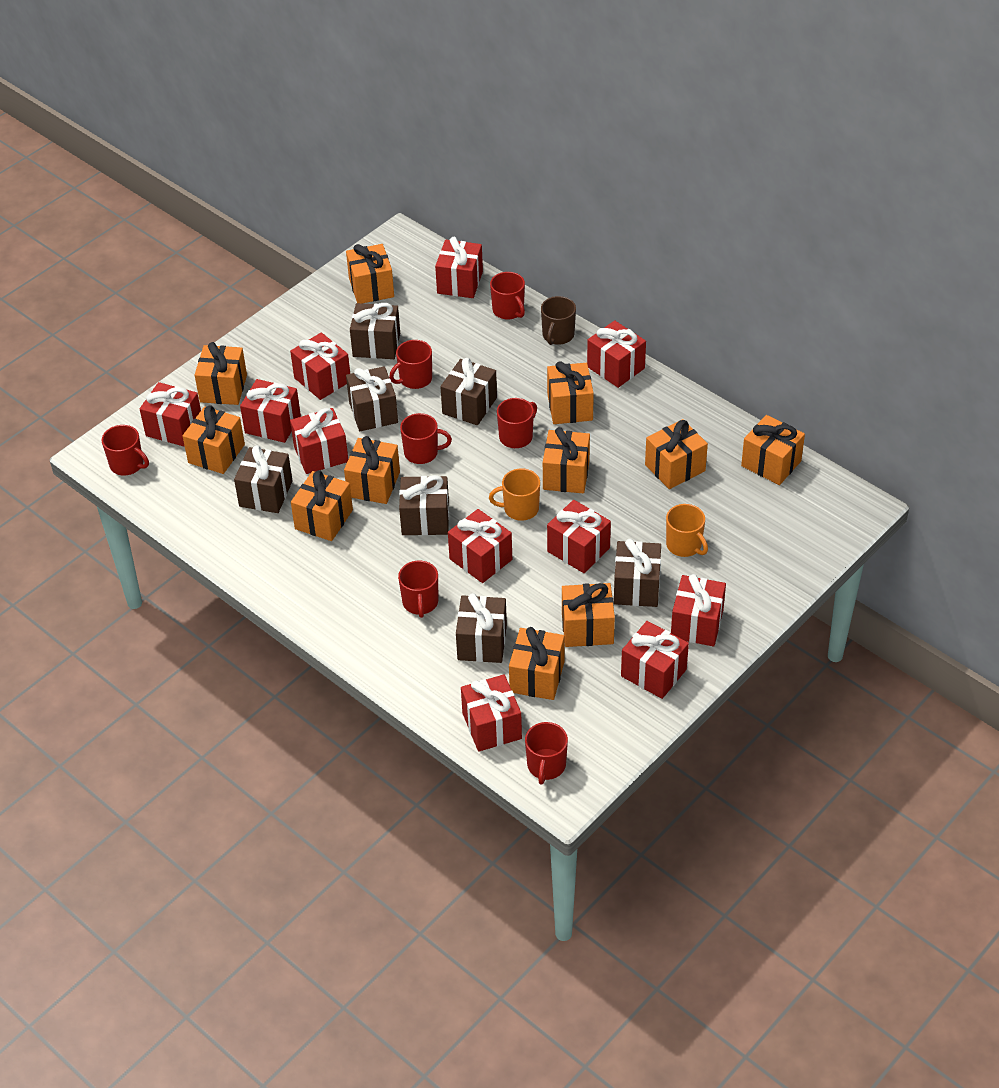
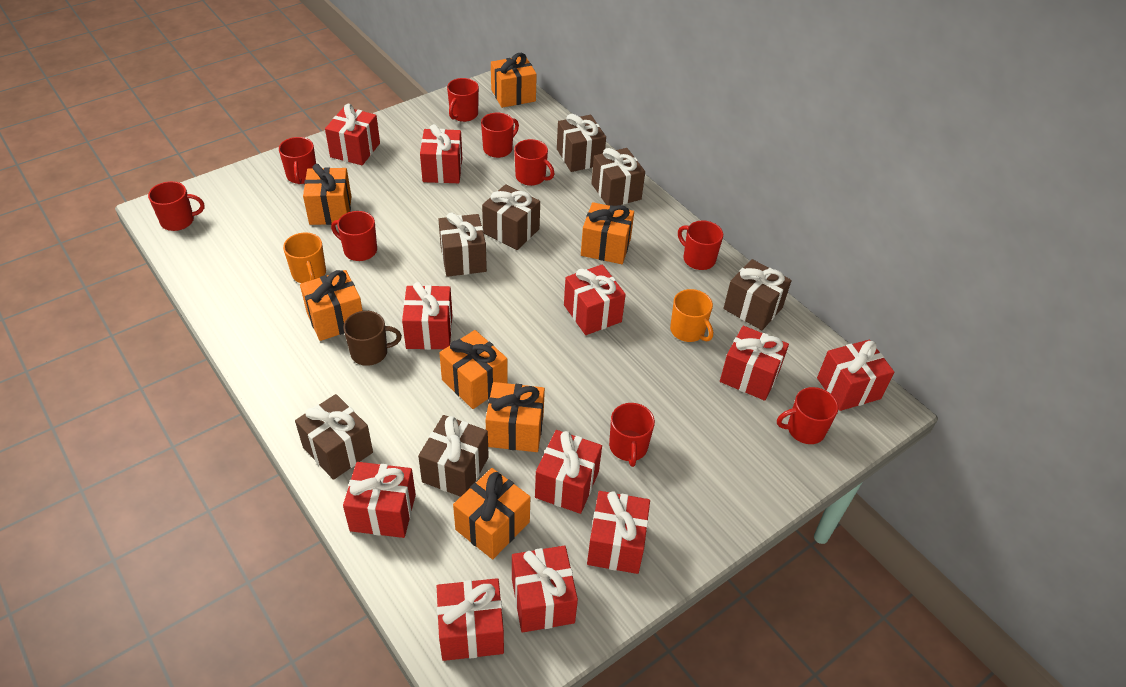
orange gift: 11 -> 7
red mug: 7 -> 9

